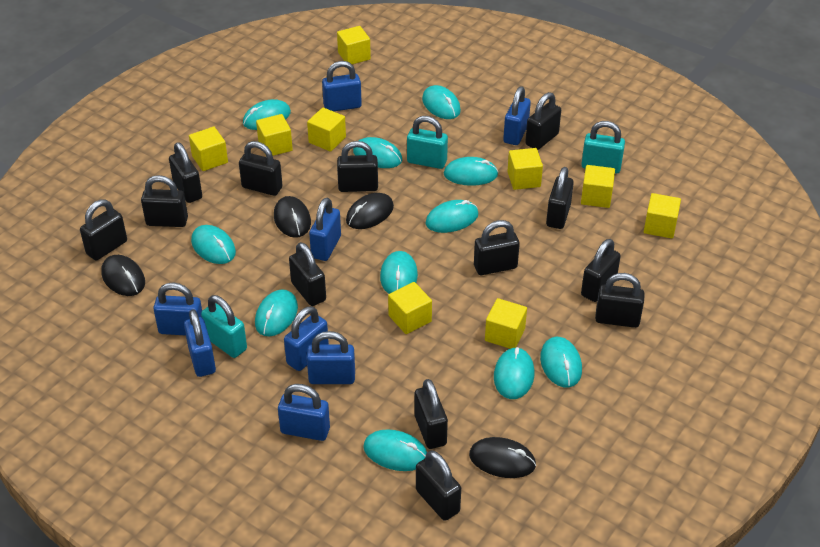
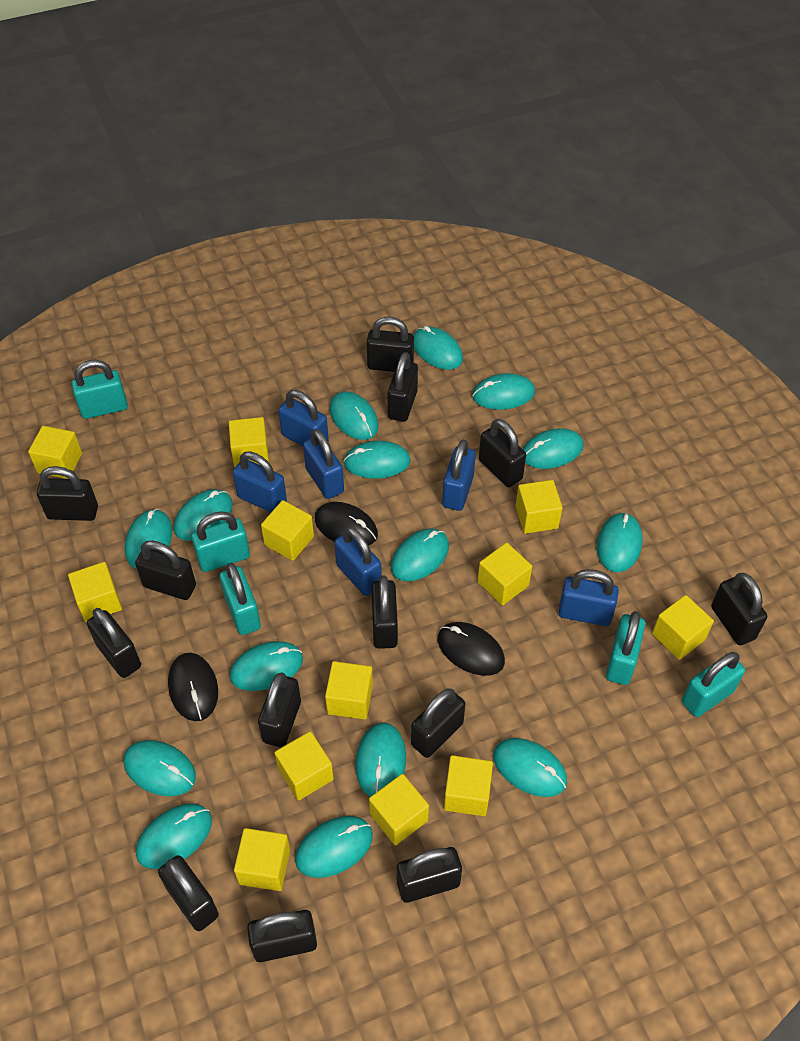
black mouse: 4 -> 3
blue padlock: 8 -> 6
turquoise mouse: 11 -> 15
turquoise padlock: 3 -> 5
yellow cube: 9 -> 12

